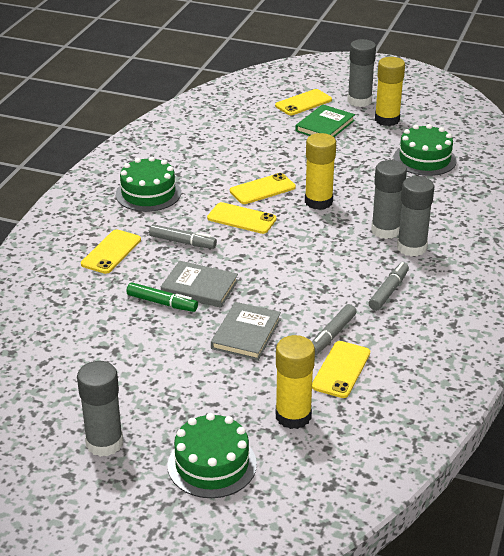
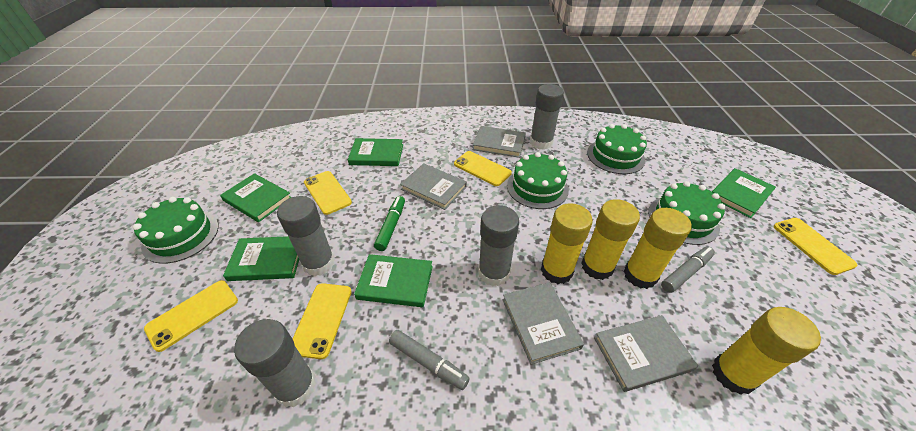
green book: 1 -> 5
green cake: 3 -> 4
grey book: 2 -> 4
grey marker: 3 -> 2
yellow glue stick: 3 -> 4

